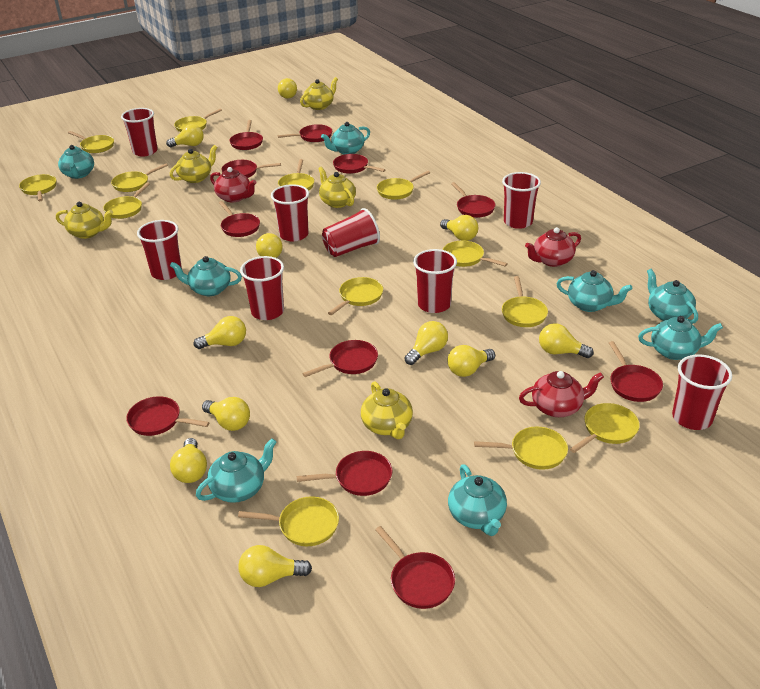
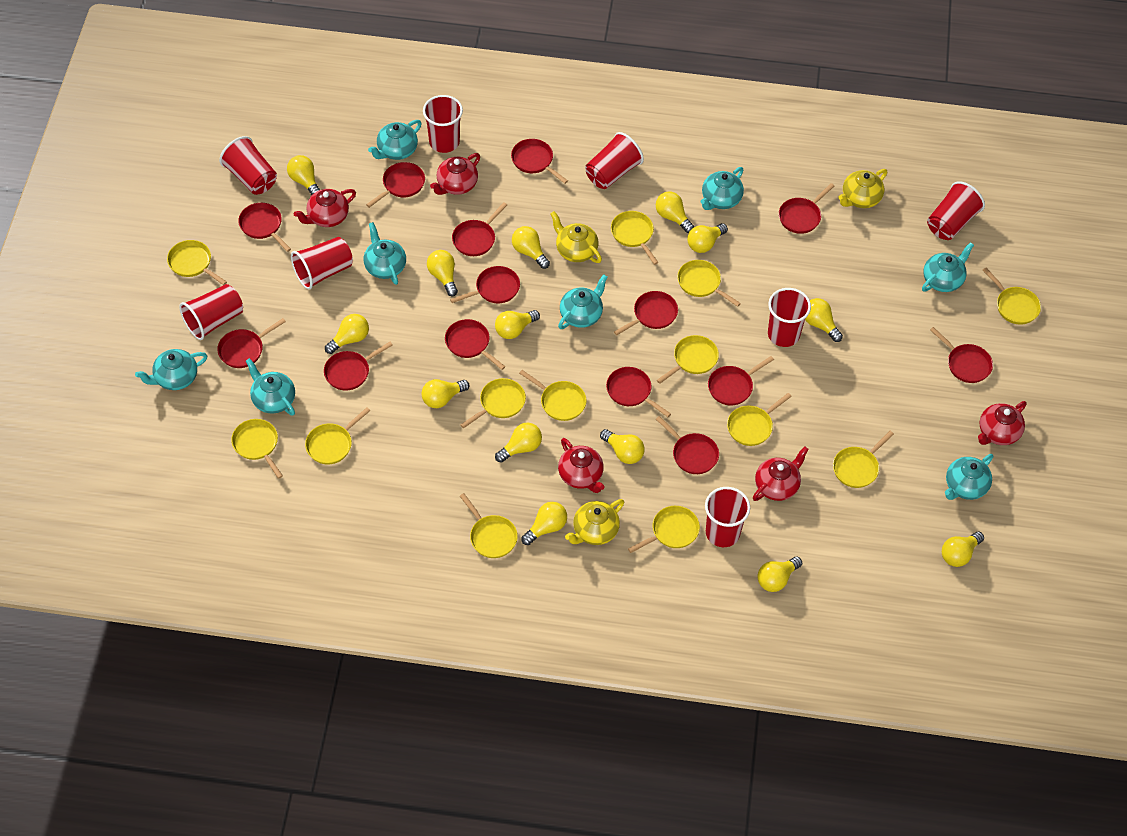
red pan: 11 -> 14
red teapot: 3 -> 5
yellow light bulb: 11 -> 14
yellow teapot: 5 -> 3

